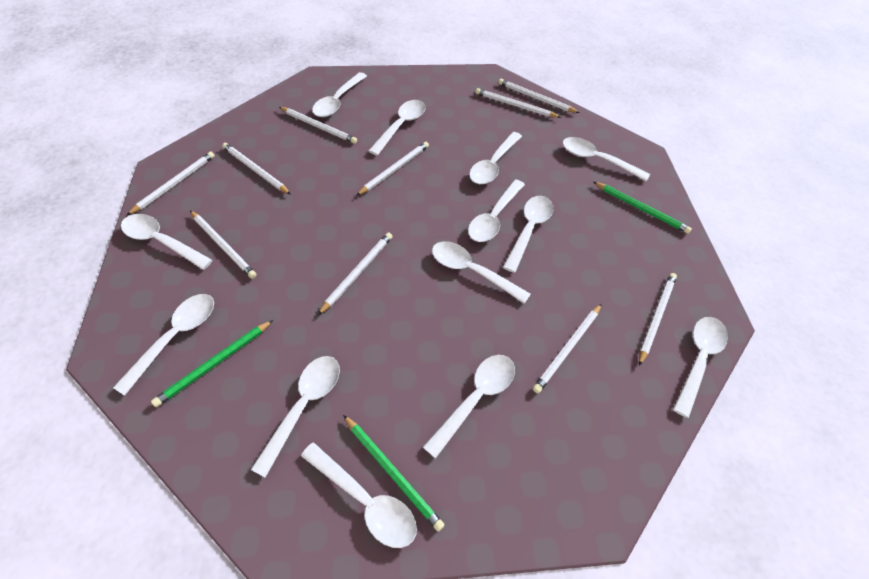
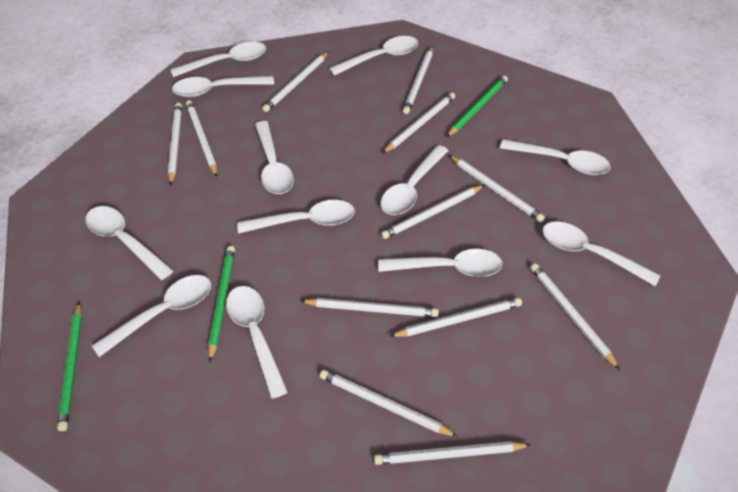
white pencil: 10 -> 12
white spoon: 13 -> 12

